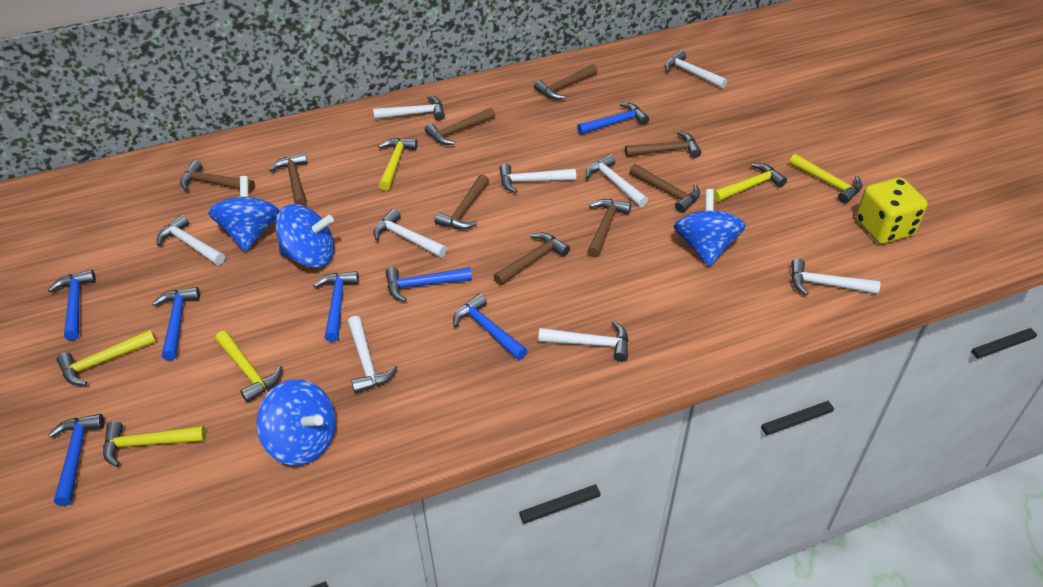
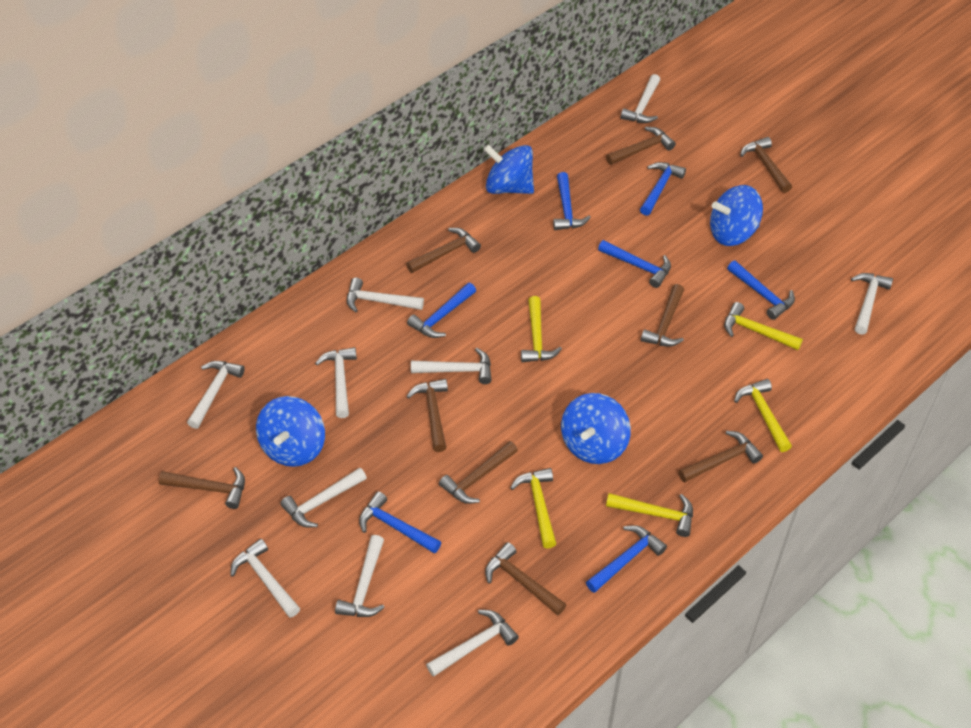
white hammer: 9 -> 10
yellow dice: 1 -> 0
yellow hammer: 6 -> 5

